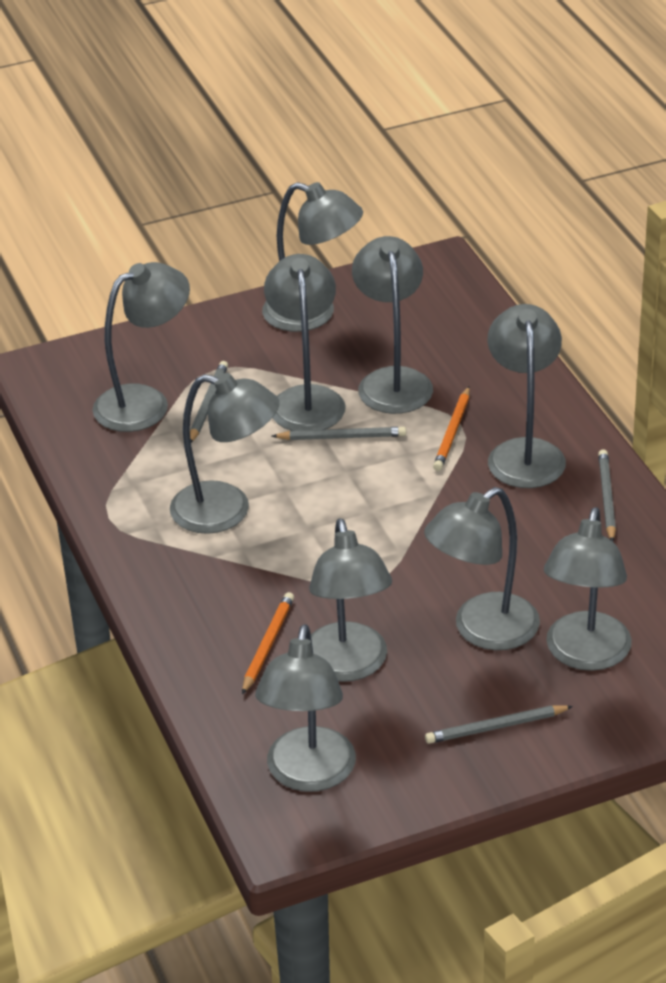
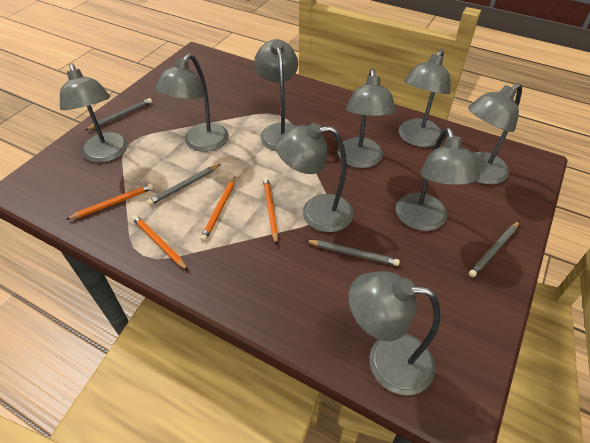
grey lamp: 10 -> 9
orange pencil: 2 -> 4

